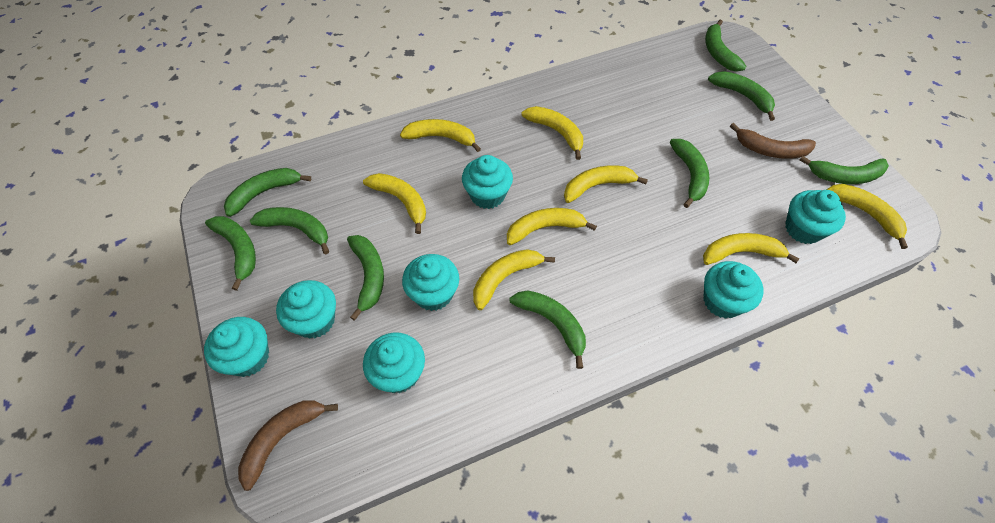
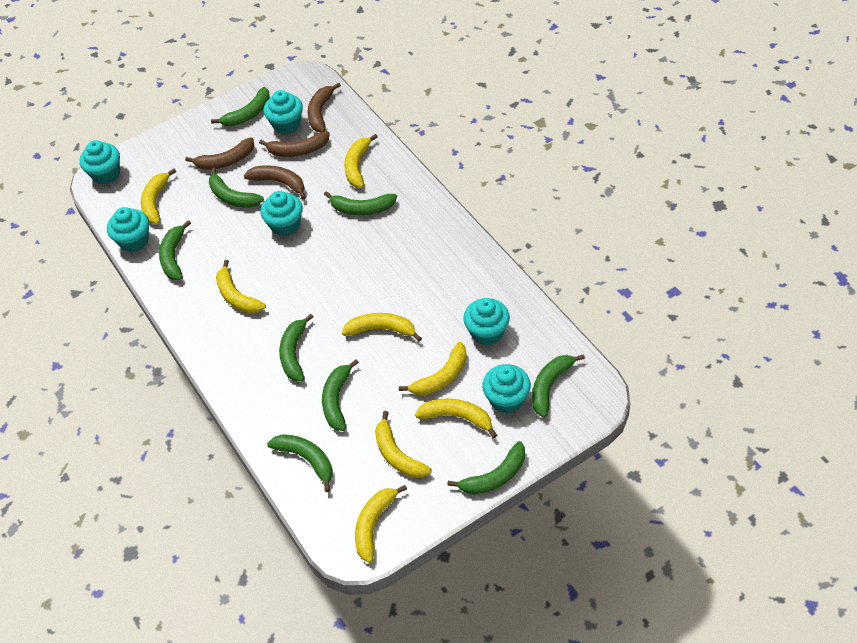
brown banana: 2 -> 4
turquoise cupcake: 7 -> 6

